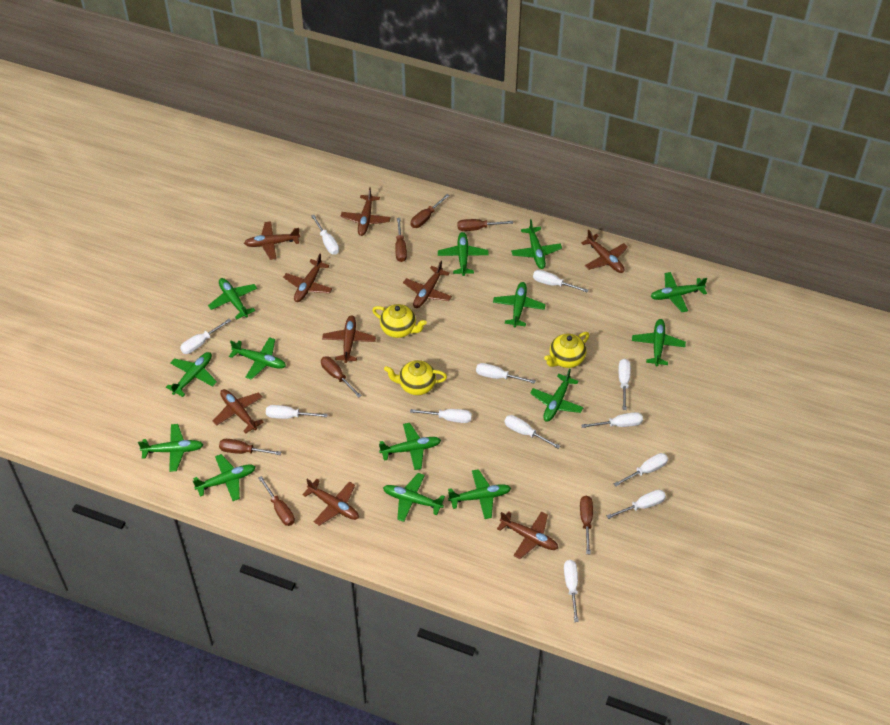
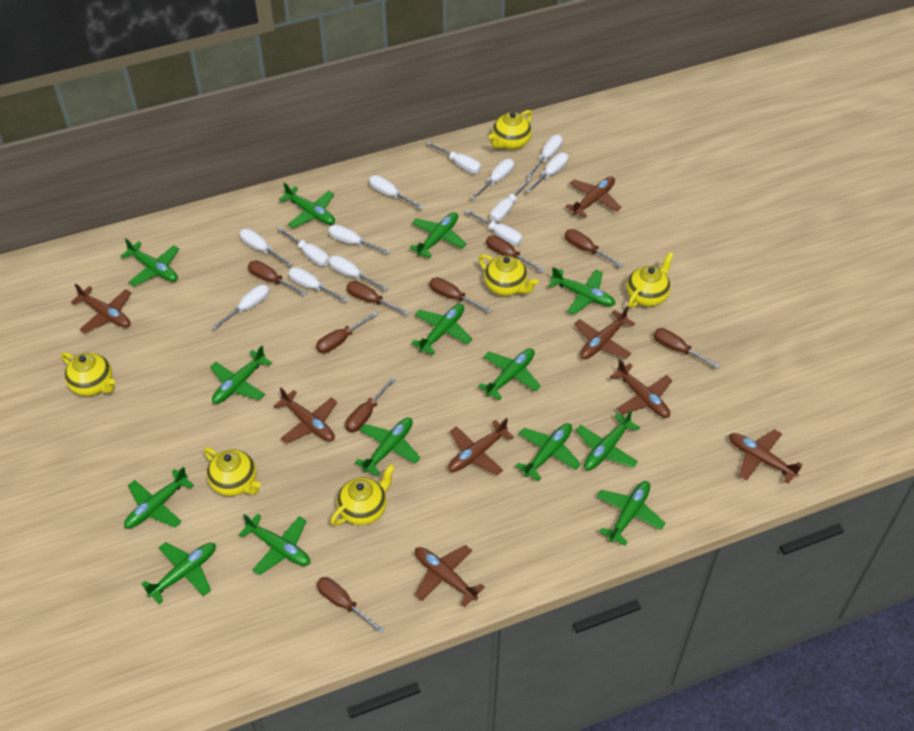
brown plane: 9 -> 8
brown screwdriver: 7 -> 9
white screwdriver: 12 -> 13
yellow teapot: 3 -> 6

